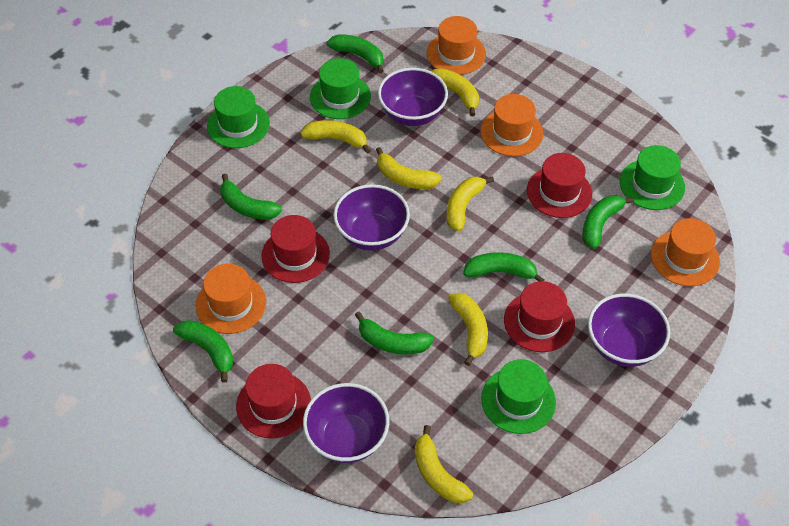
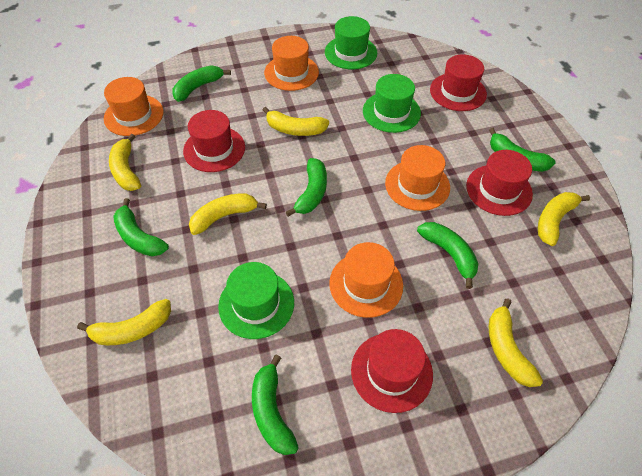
green hat: 4 -> 3
purple bowl: 4 -> 0

